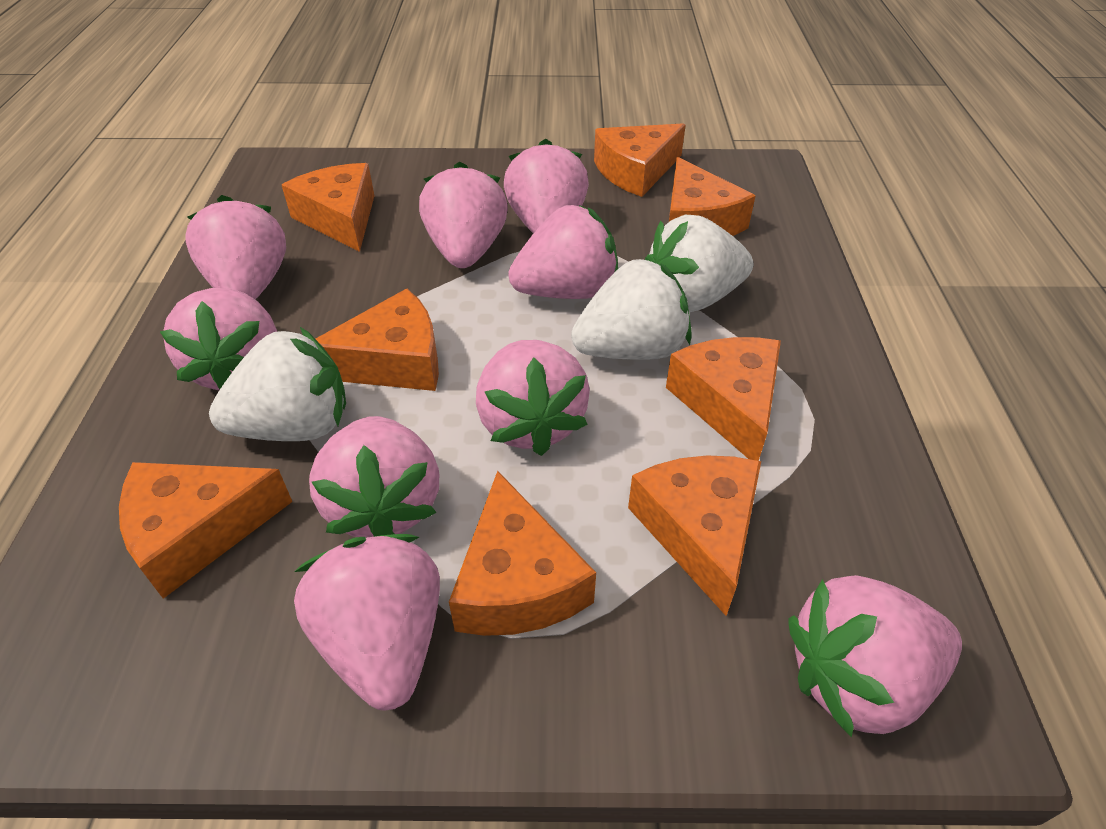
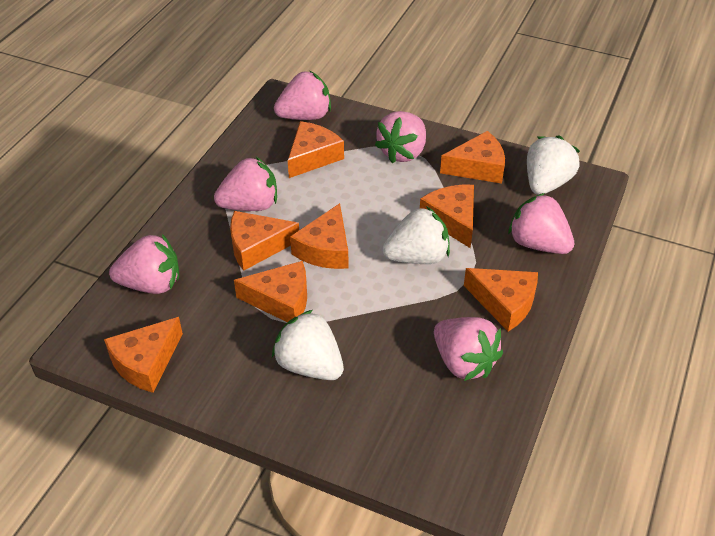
pink strawberry: 9 -> 6

